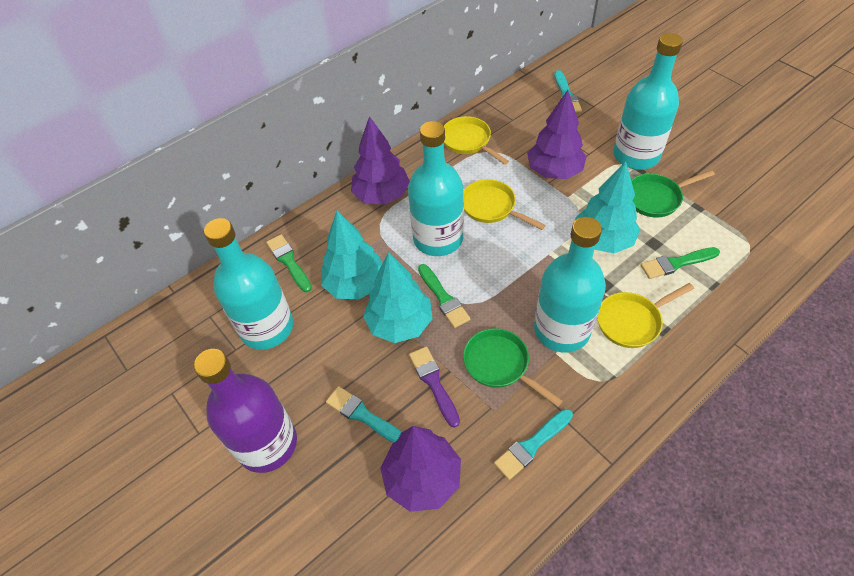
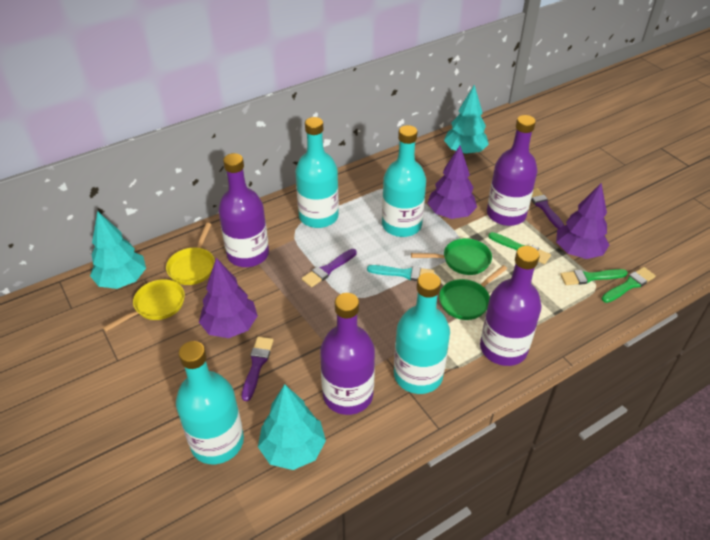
purple bottle: 1 -> 4
purple brush: 1 -> 3
turquoise brush: 3 -> 1
yellow pan: 3 -> 2

